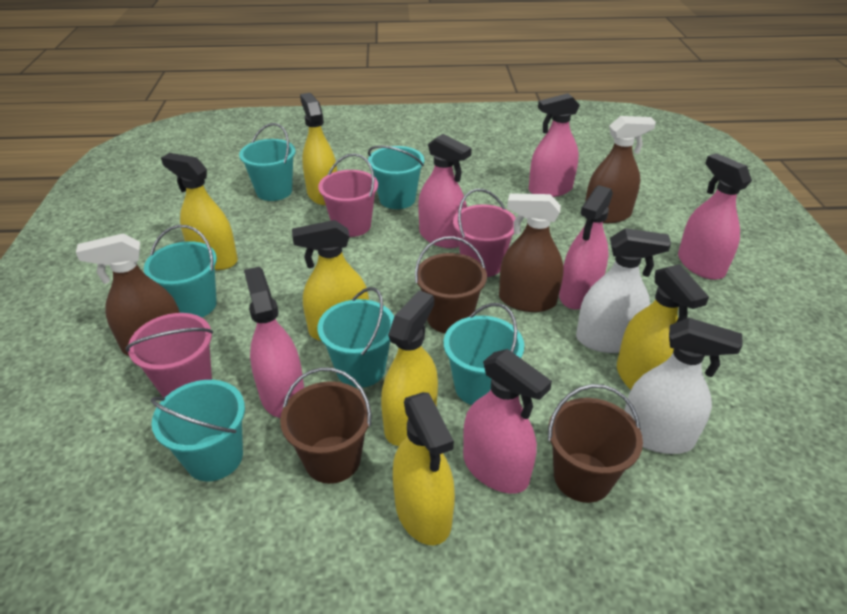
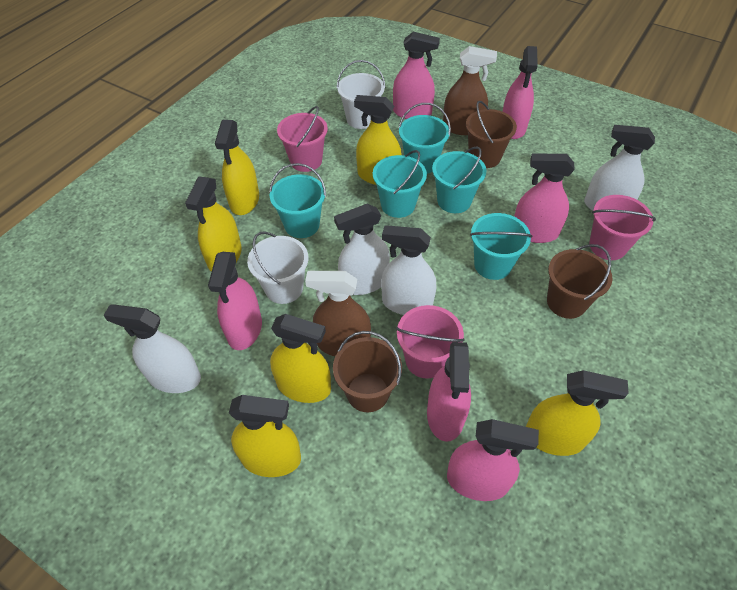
brown spray bottle: 3 -> 2
turquoise bucket: 6 -> 5
white bucket: 0 -> 2
white spray bottle: 2 -> 4

